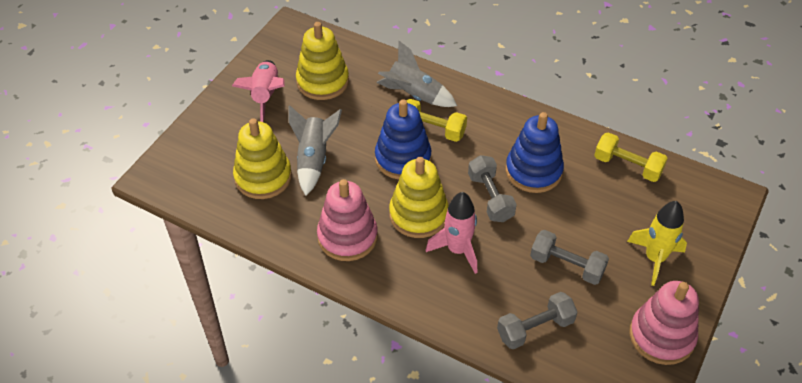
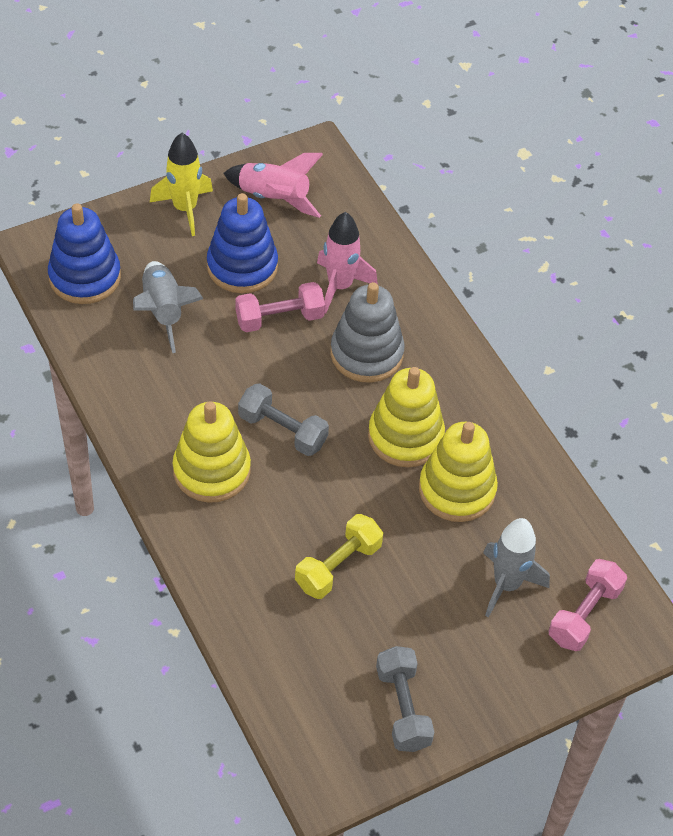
grey dumbbell: 3 -> 2
grey stacking toy: 0 -> 1
pink dumbbell: 0 -> 2
pink stacking toy: 2 -> 0
yellow dumbbell: 2 -> 1

